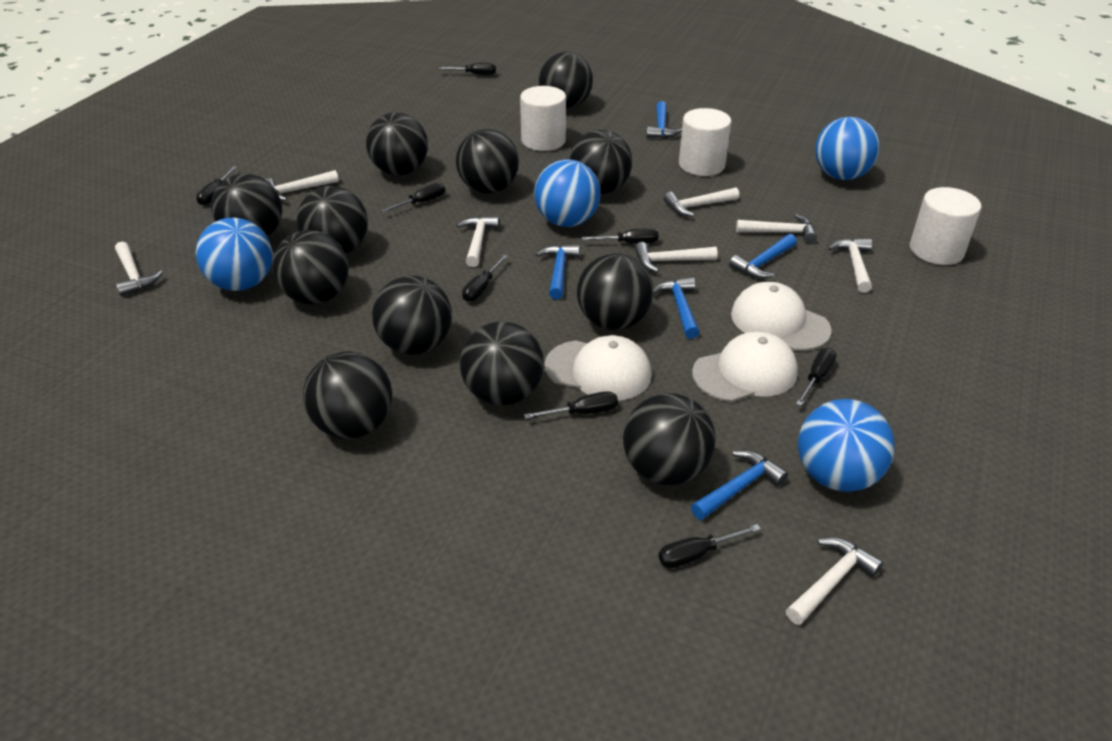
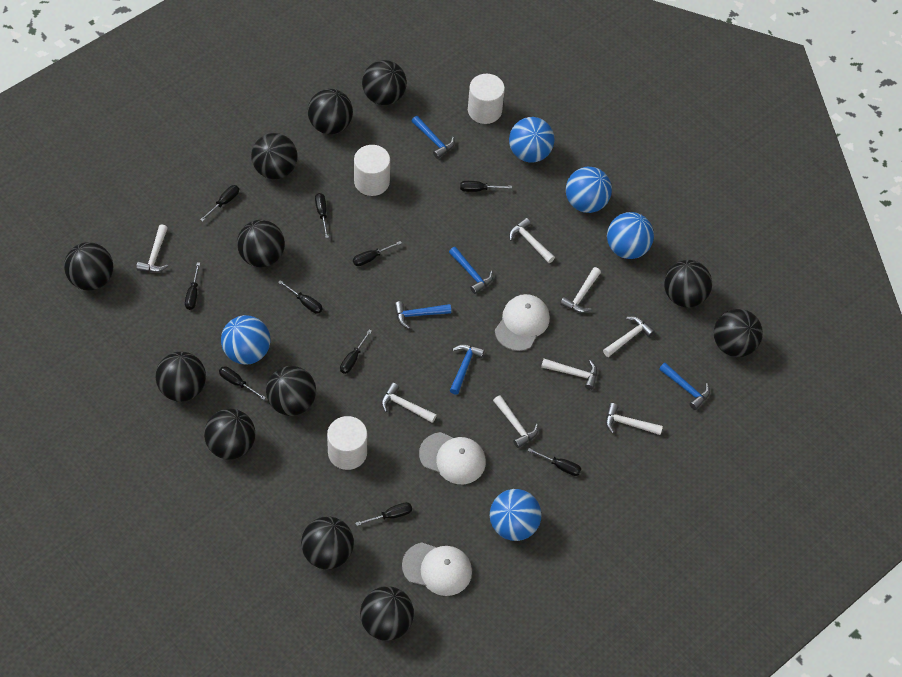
black screwdriver: 8 -> 10
blue ball: 4 -> 5

